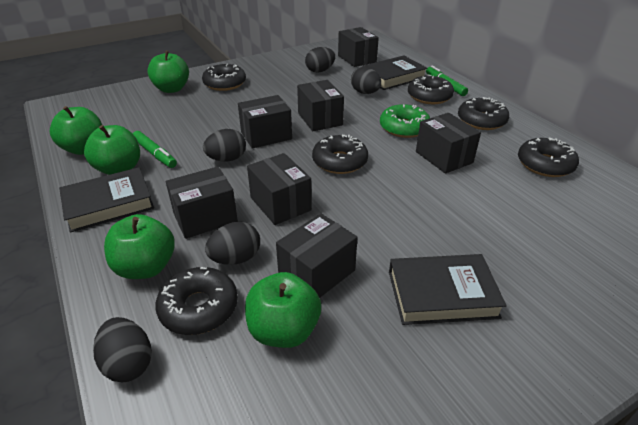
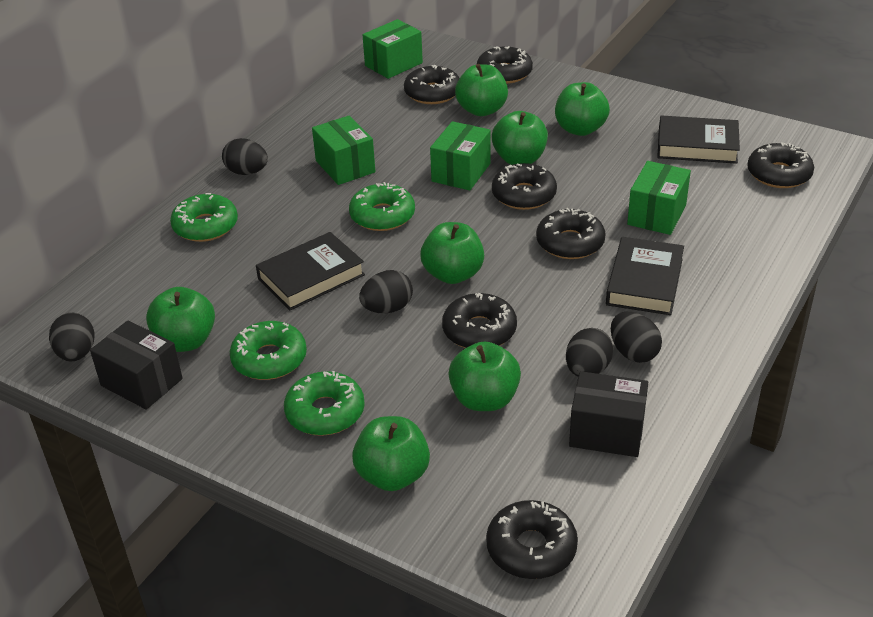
black box: 7 -> 2
black donut: 6 -> 7
green apple: 5 -> 7
green box: 0 -> 4
green donut: 1 -> 4
green marker: 2 -> 0

